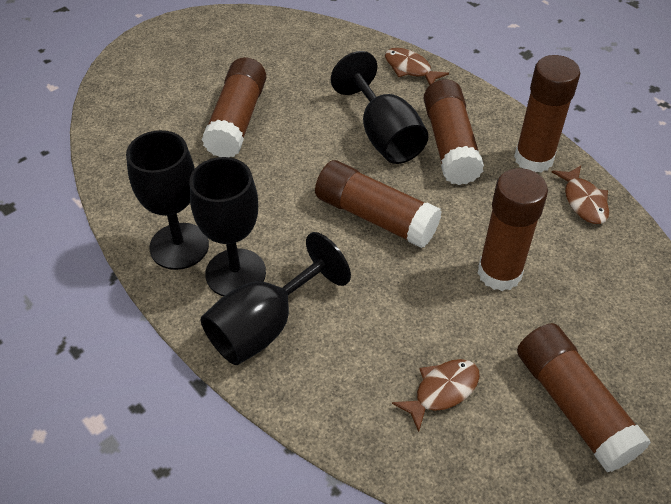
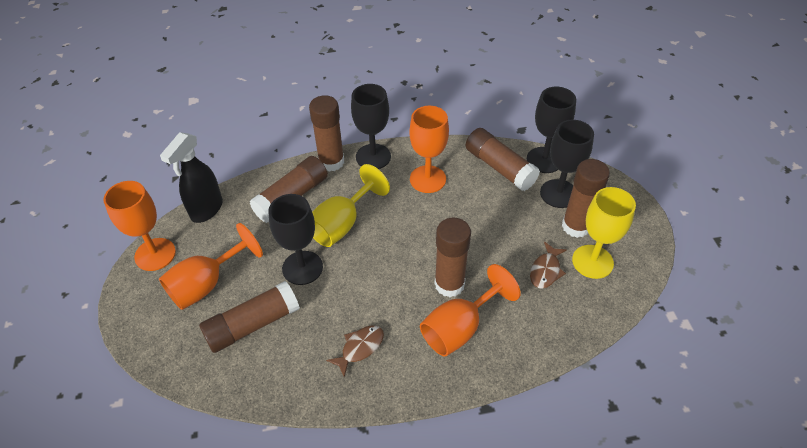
black spray bottle: 0 -> 1
brown fish: 3 -> 2
orange goblet: 0 -> 4
yellow goblet: 0 -> 2

